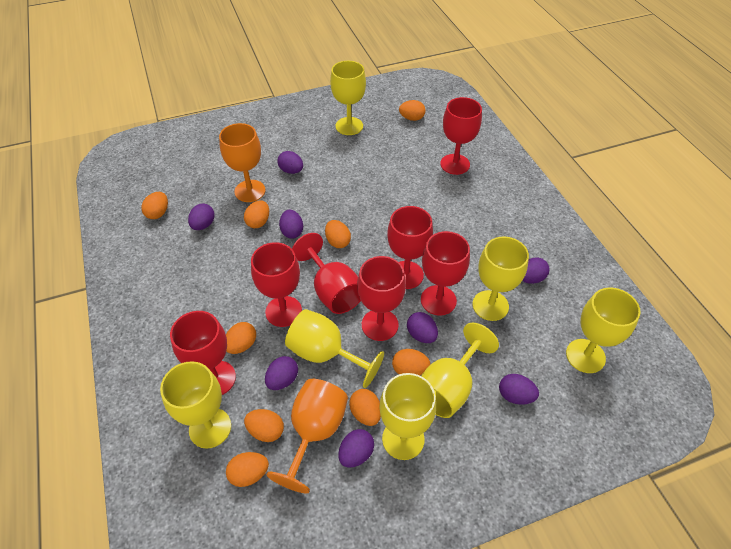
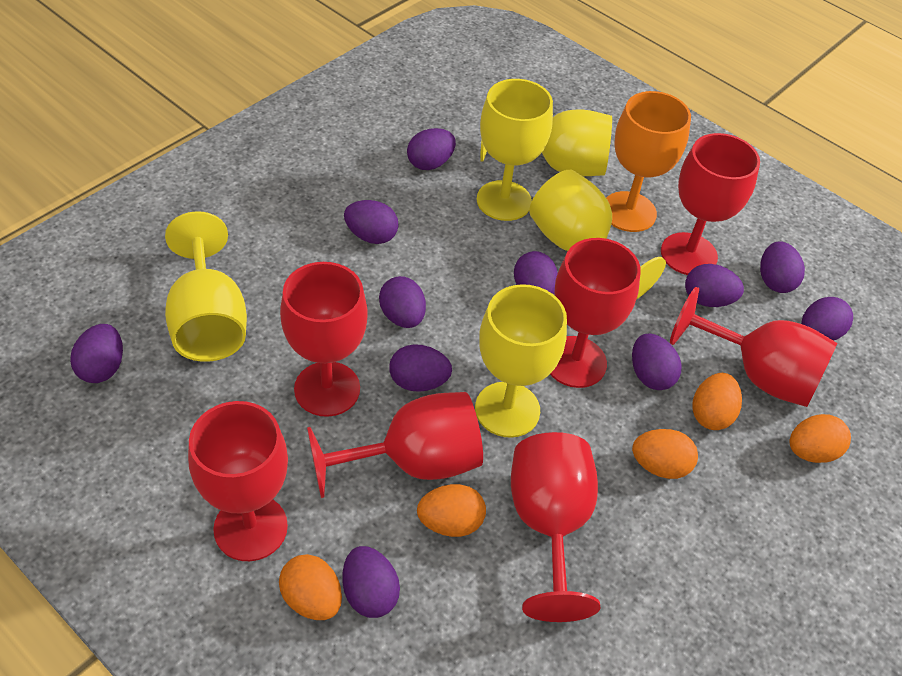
orange egg: 9 -> 5
orange goblet: 2 -> 1
purple egg: 8 -> 11
yellow goblet: 7 -> 5

